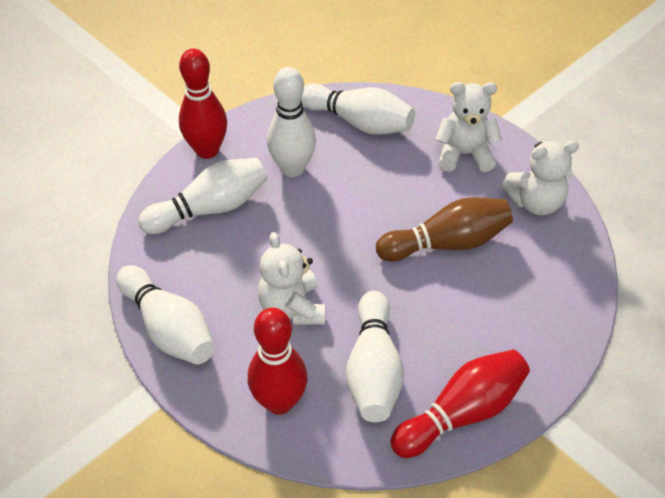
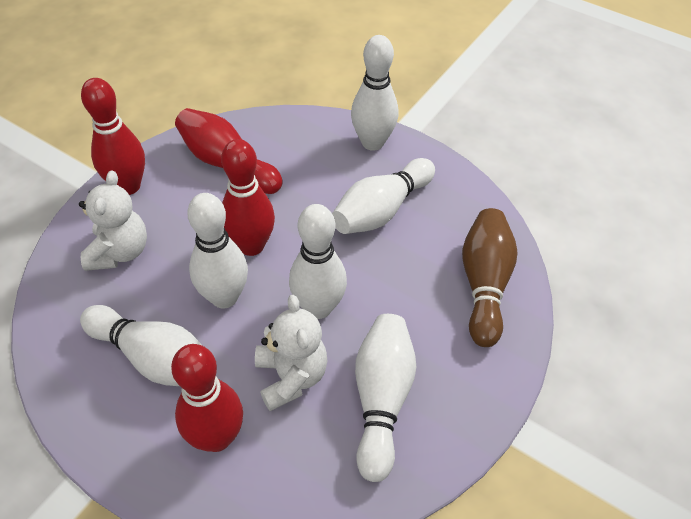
red bowling pin: 3 -> 4
white bowling pin: 5 -> 6
white teddy bear: 3 -> 2

